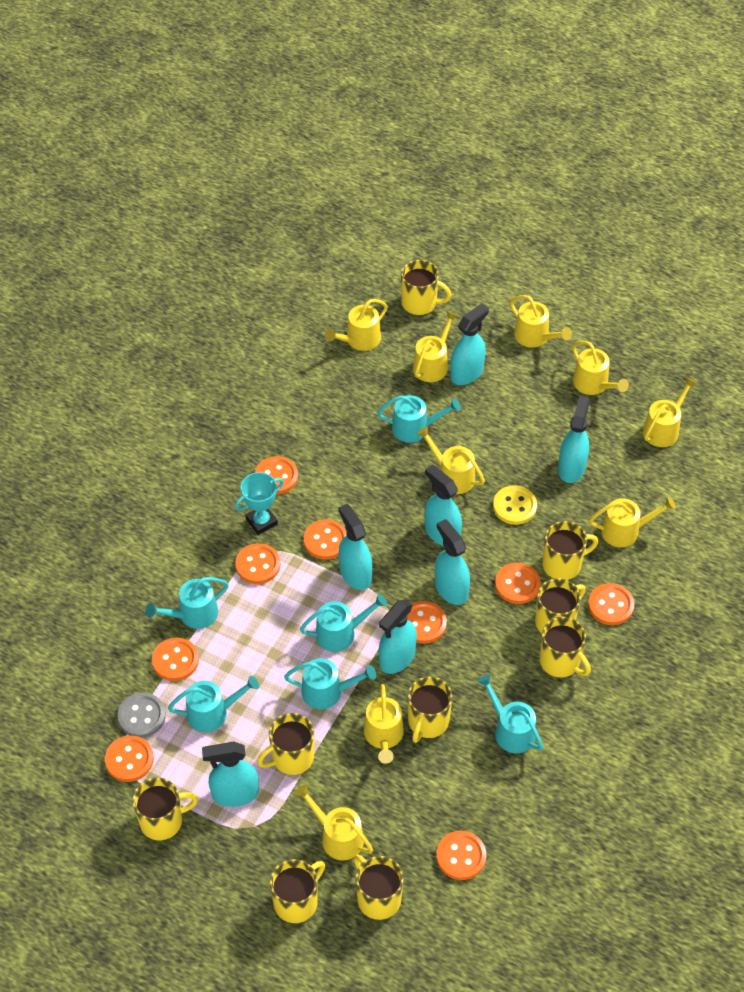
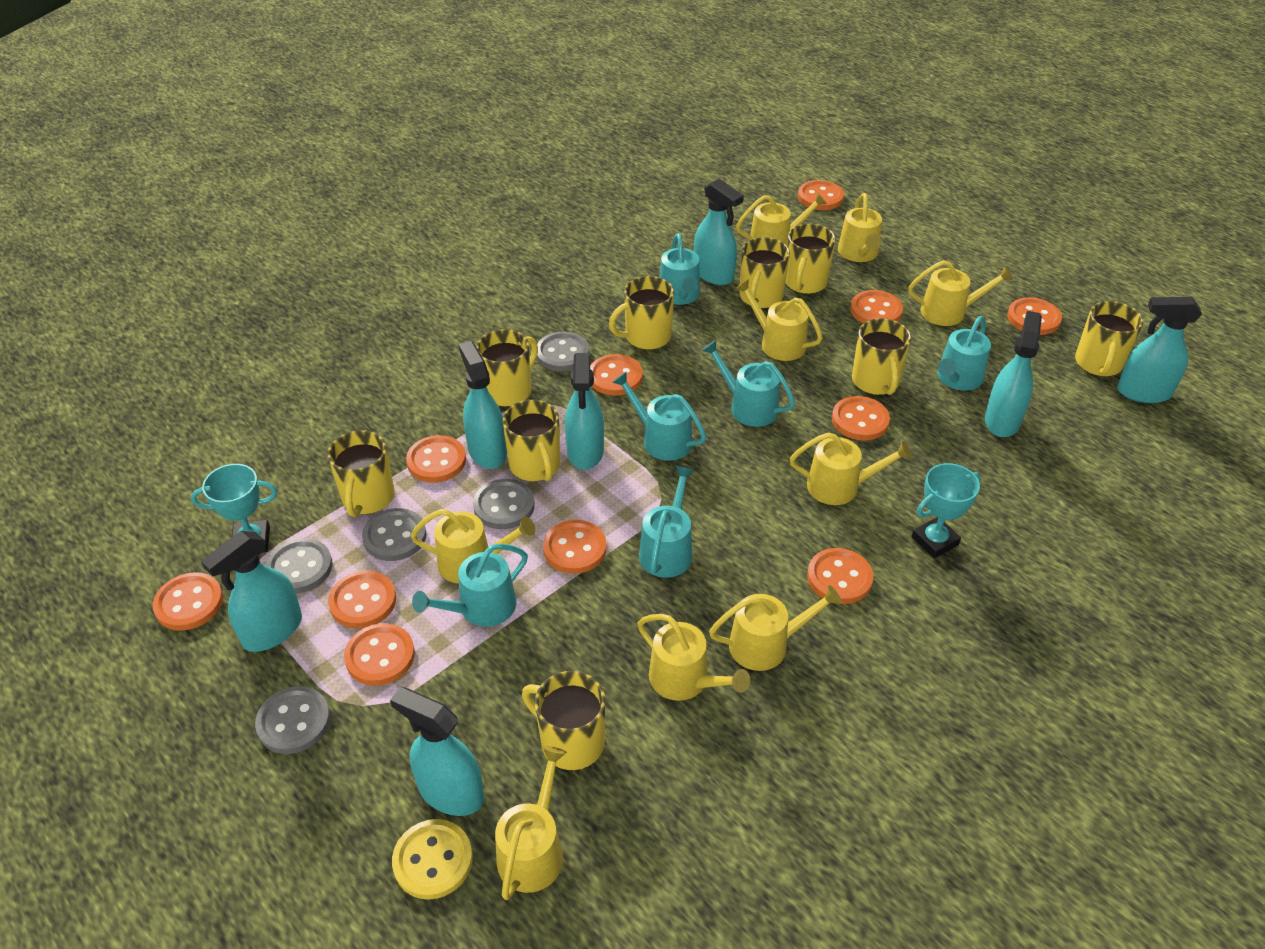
grey button: 1 -> 5
orange button: 9 -> 11
turquoise trophy: 1 -> 2

